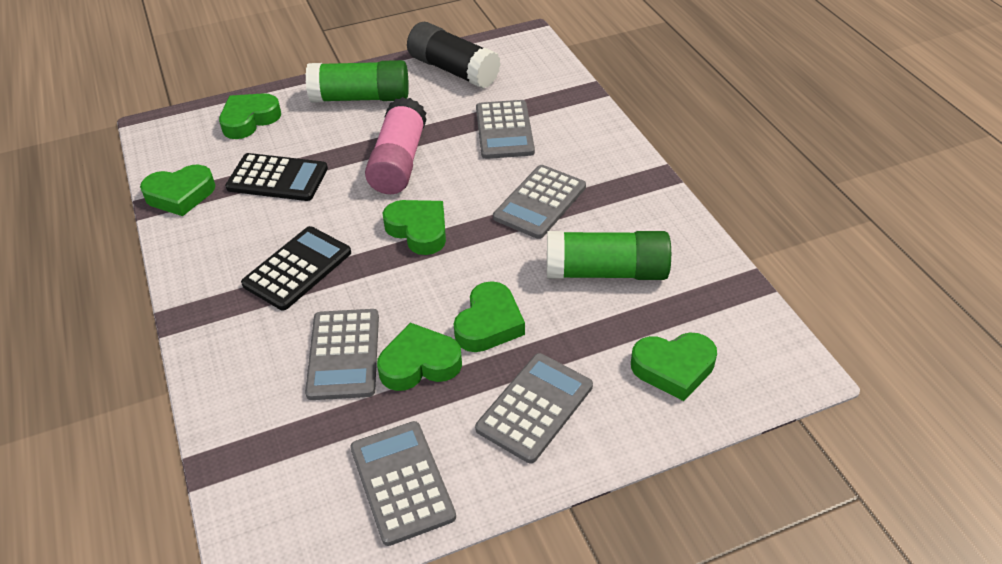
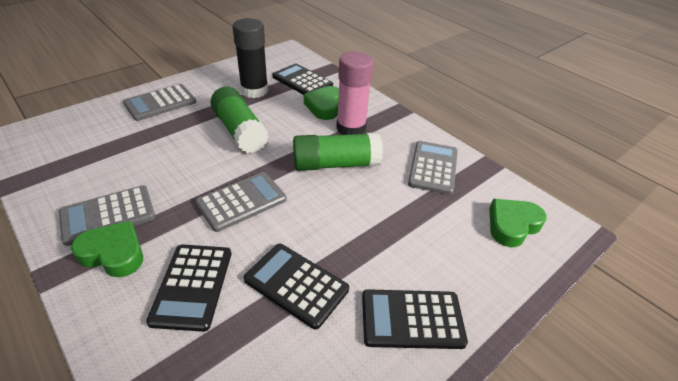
black calculator: 2 -> 4
green heart: 6 -> 3
grey calculator: 5 -> 4

